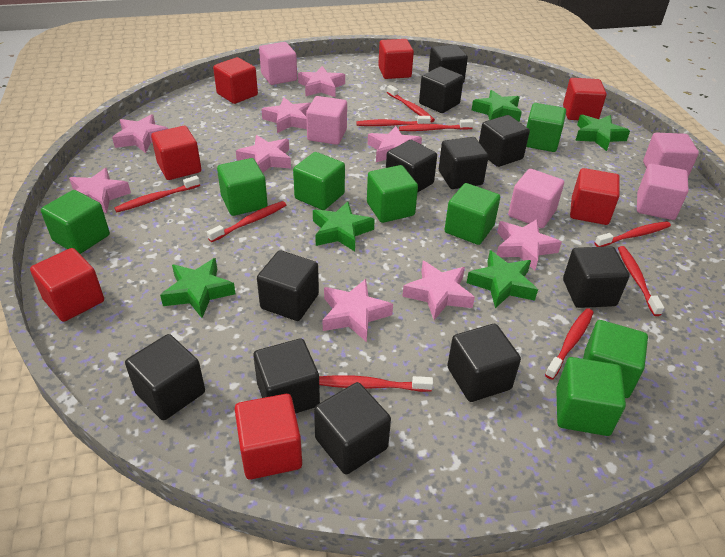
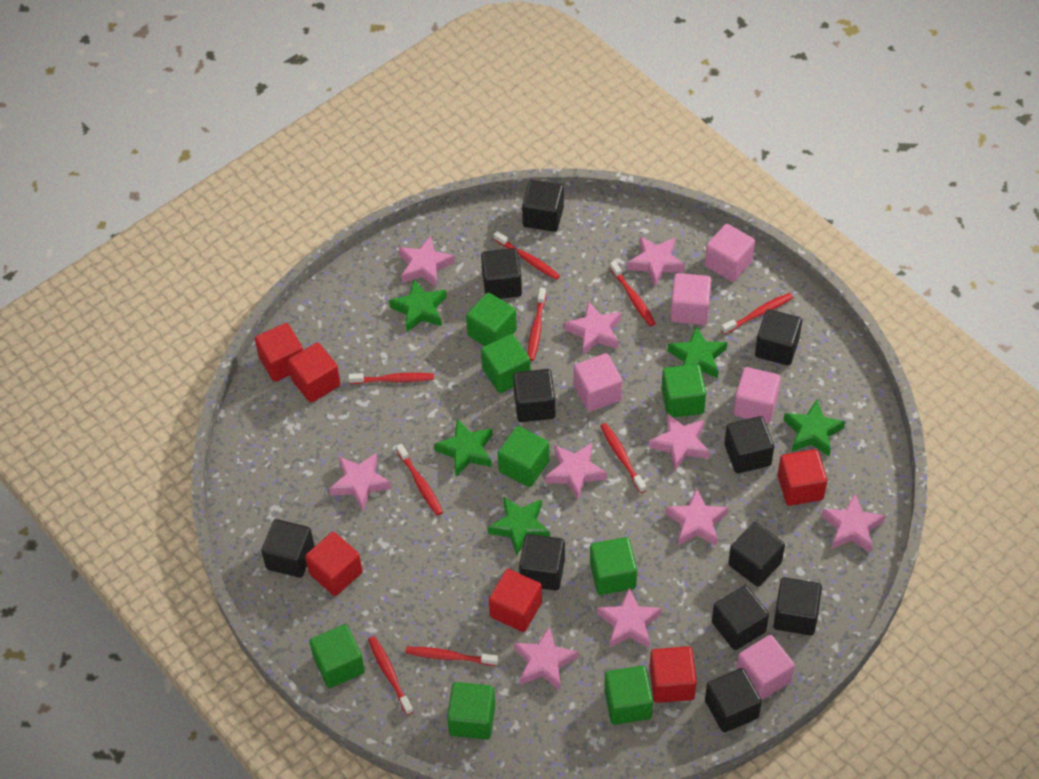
pink star: 9 -> 10
red cube: 7 -> 6

